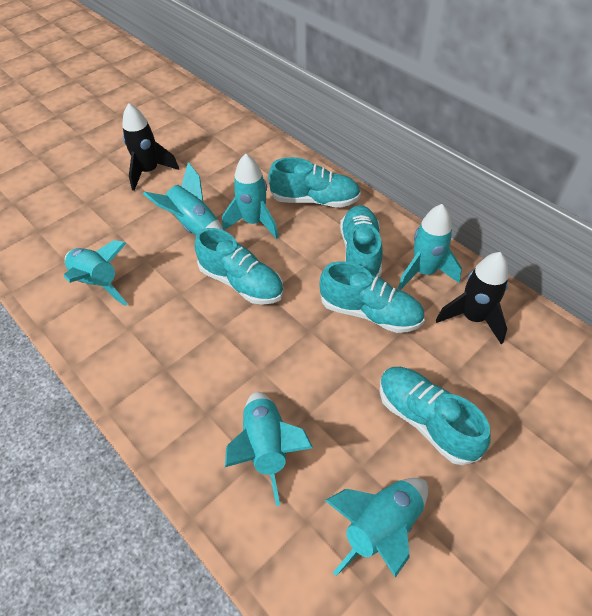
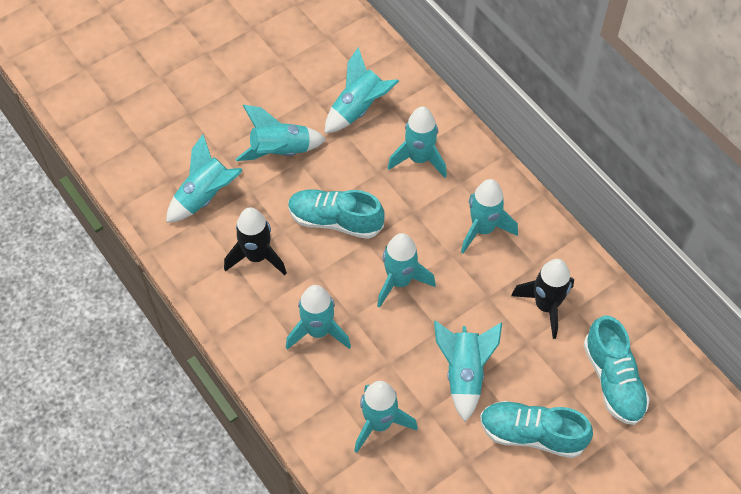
turquoise rocket: 6 -> 9
turquoise shoe: 5 -> 3

